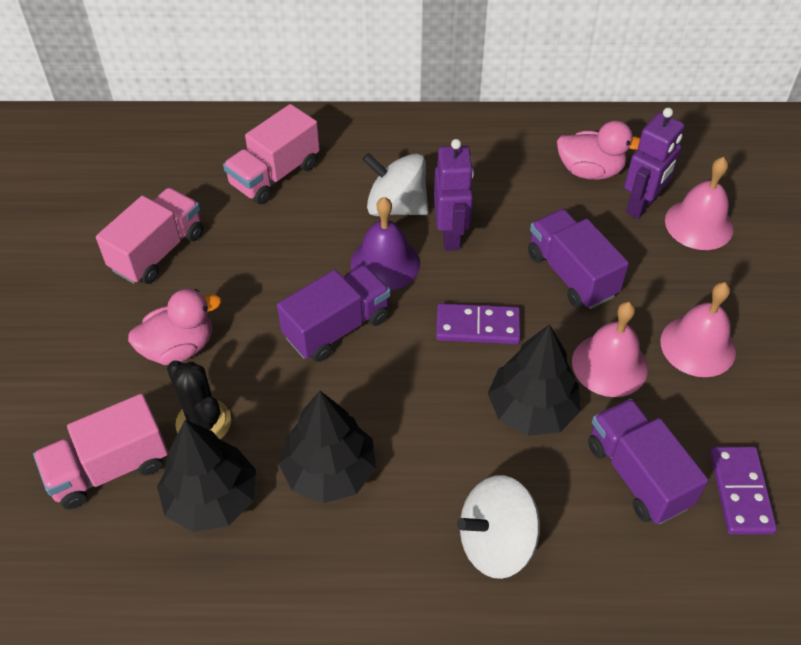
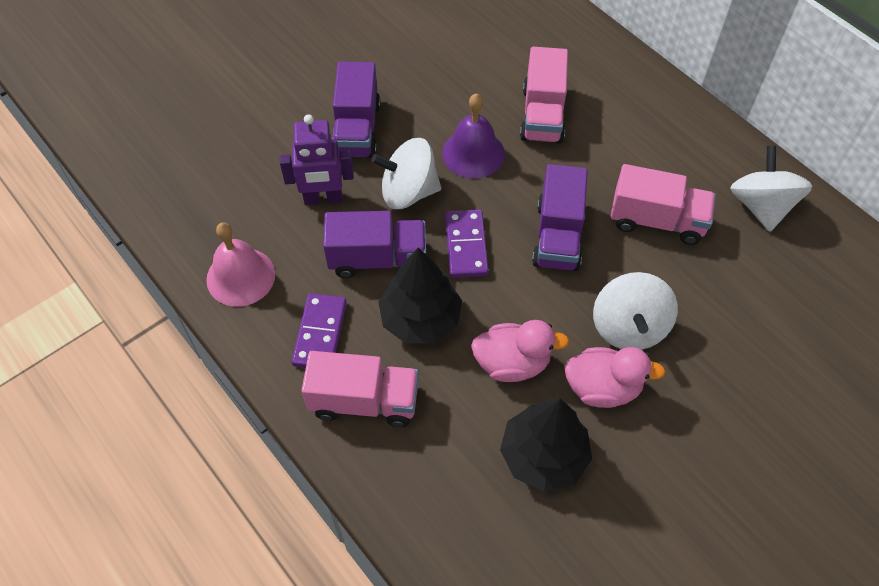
black cactus: 1 -> 0
black tree: 3 -> 2
pink bell: 3 -> 1
purple robot: 2 -> 1
white spinning top: 2 -> 3

